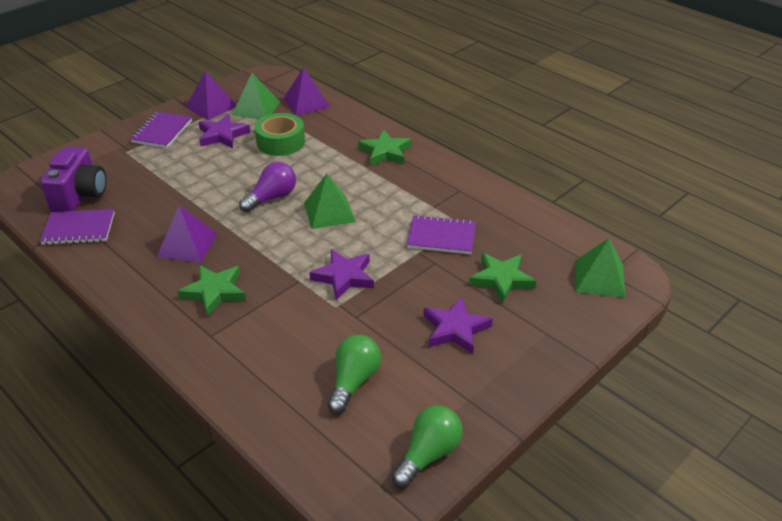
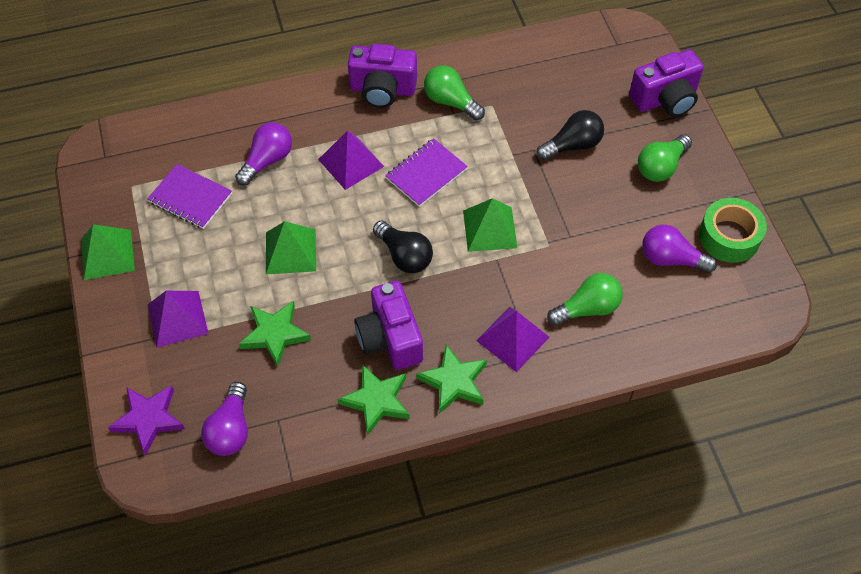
black light bulb: 0 -> 2
green light bulb: 2 -> 3
purple camera: 1 -> 3
purple light bulb: 1 -> 3
purple notebook: 3 -> 2
purple star: 3 -> 1

